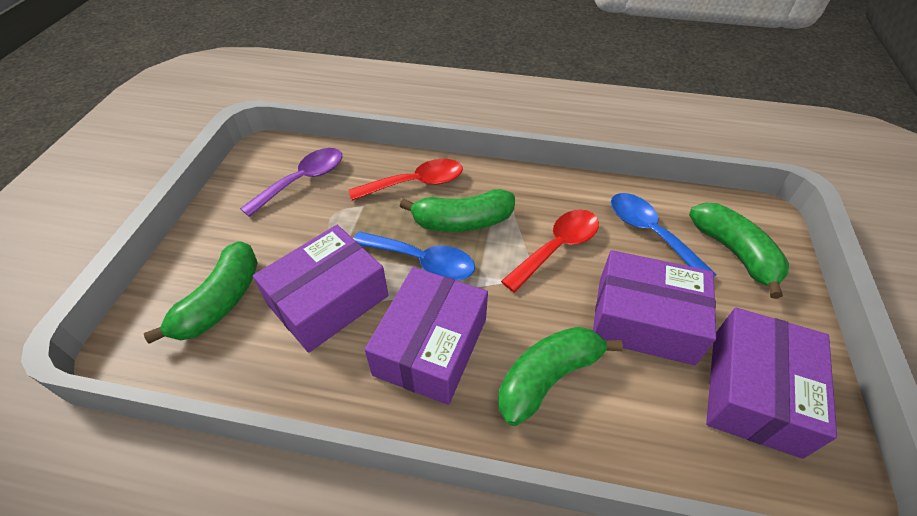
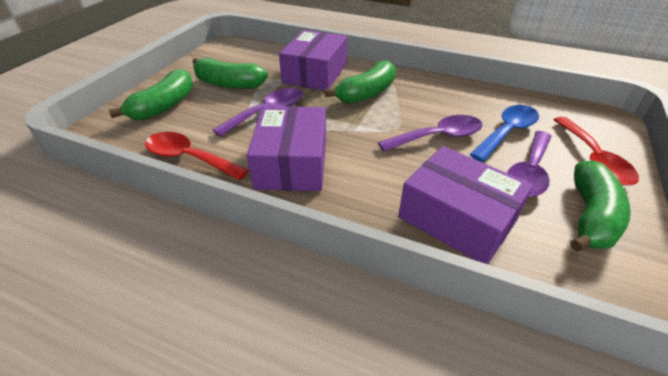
blue spoon: 2 -> 1
purple box: 4 -> 3
purple spoon: 1 -> 3

